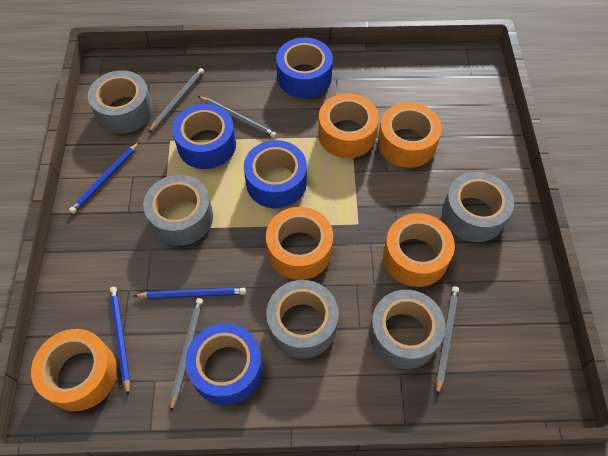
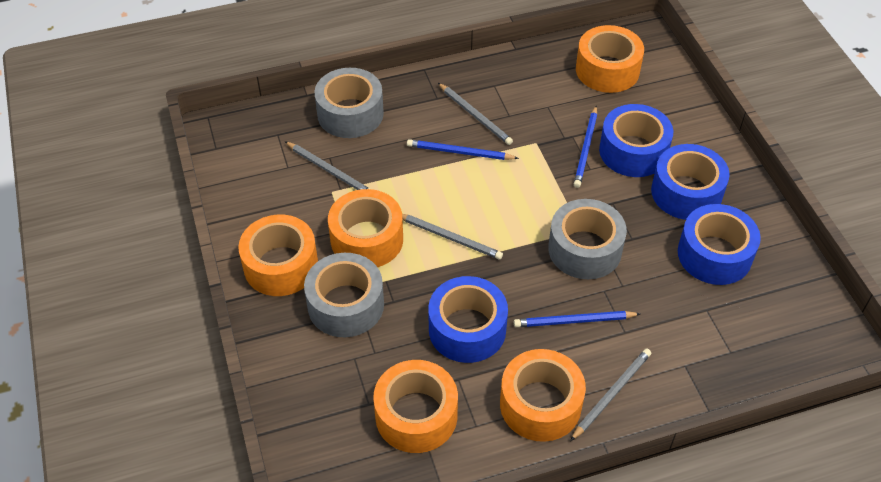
grey tape: 5 -> 3

